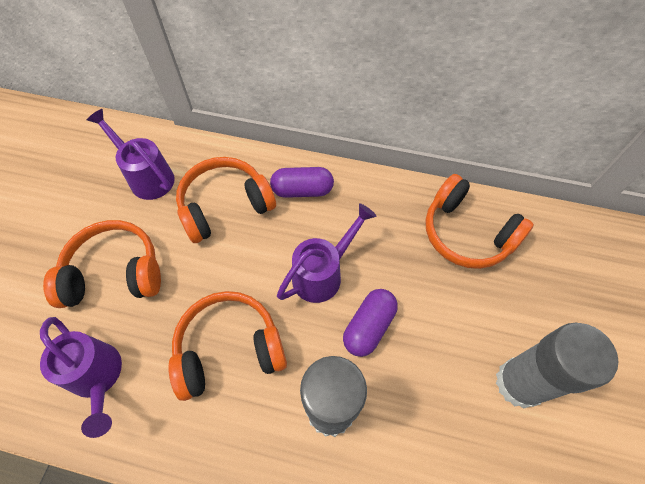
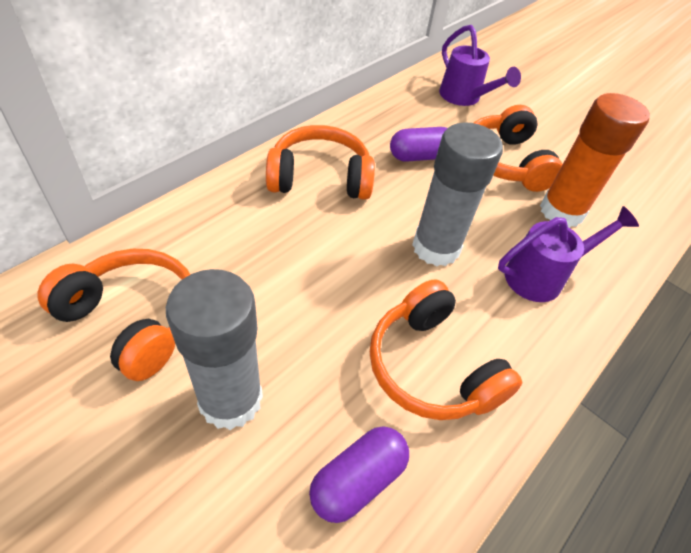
orange glue stick: 0 -> 1
purple watering can: 3 -> 2

